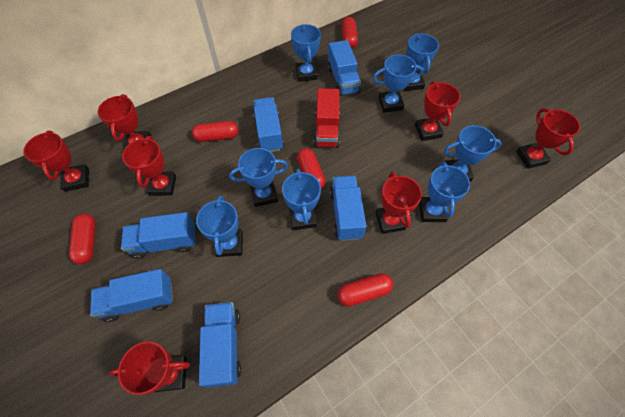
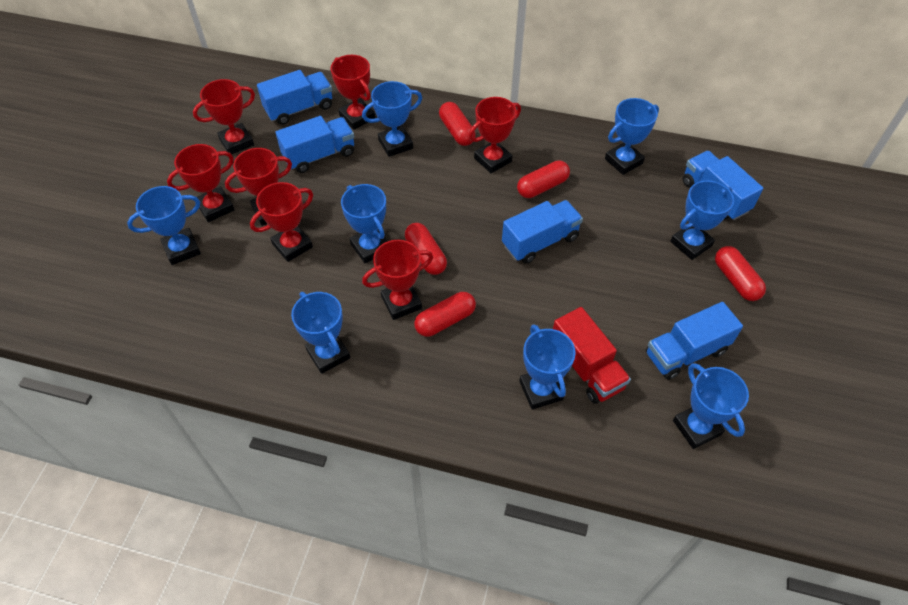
blue truck: 6 -> 5

